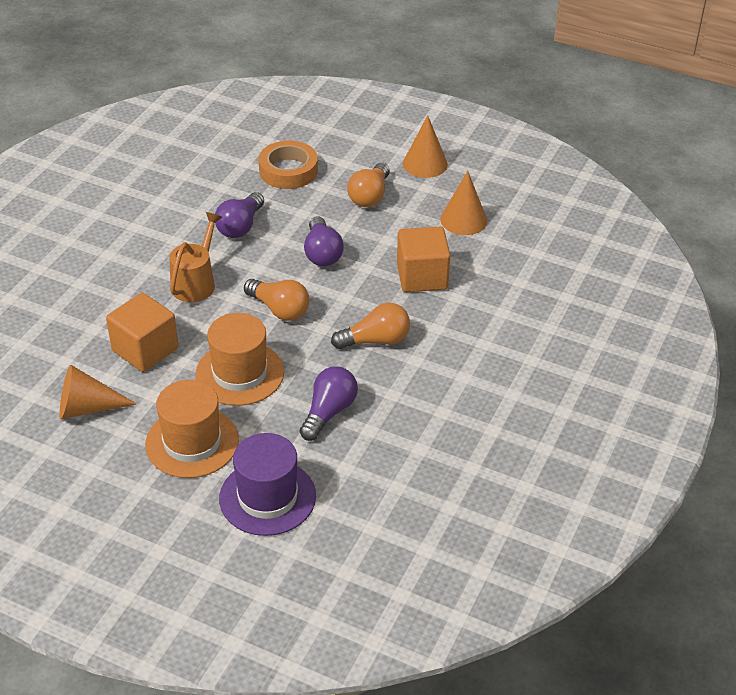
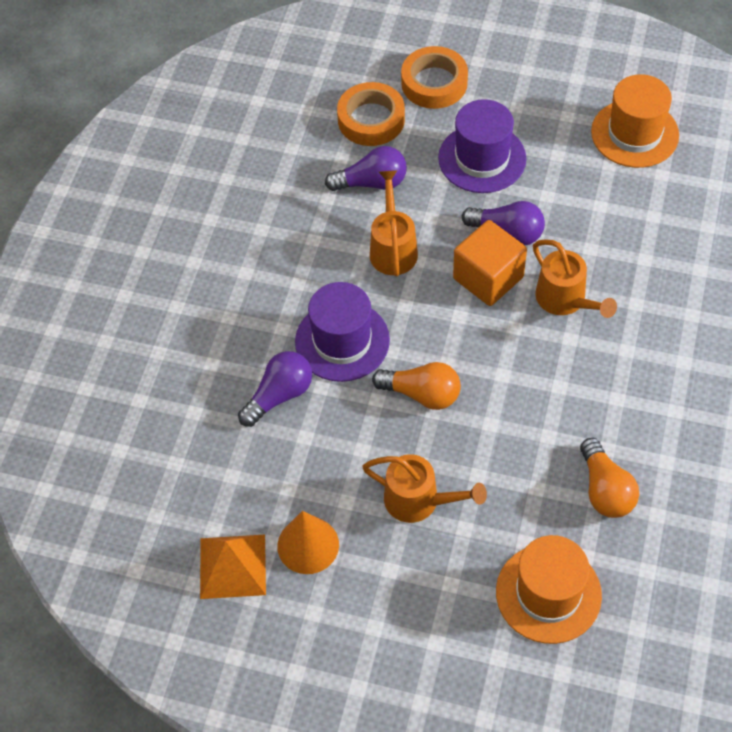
orange cone: 3 -> 1
orange cube: 2 -> 1
orange light bulb: 3 -> 2
orange pyramid: 0 -> 1
orange tape: 1 -> 2
orange watering can: 1 -> 3
purple hat: 1 -> 2

